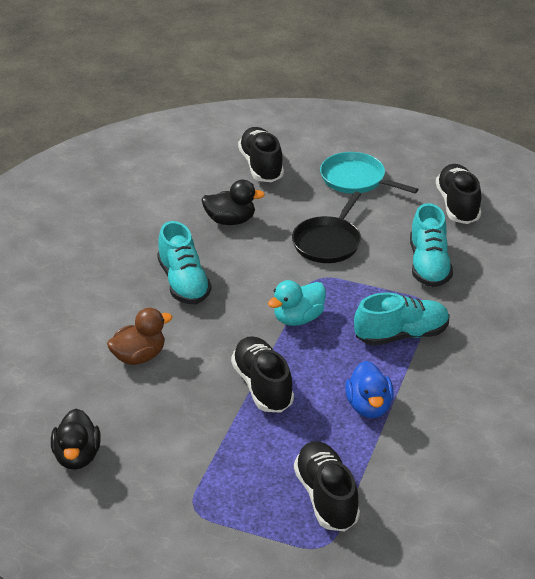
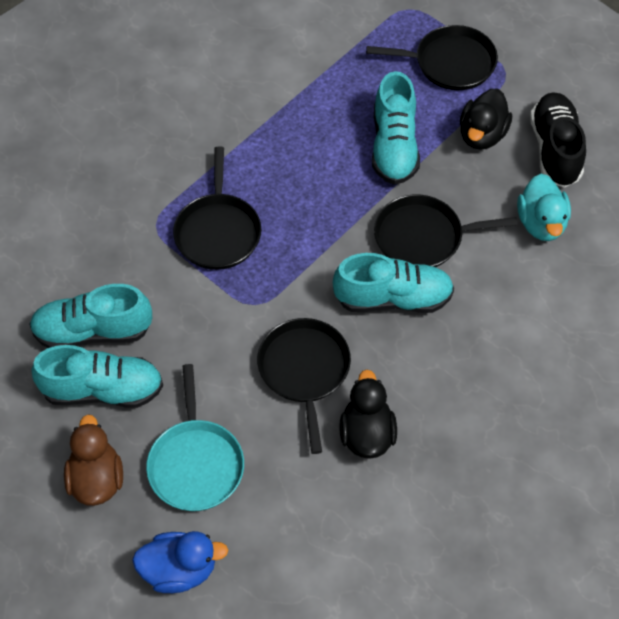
black pan: 1 -> 4
black shoe: 4 -> 1
turquoise shoe: 3 -> 4

